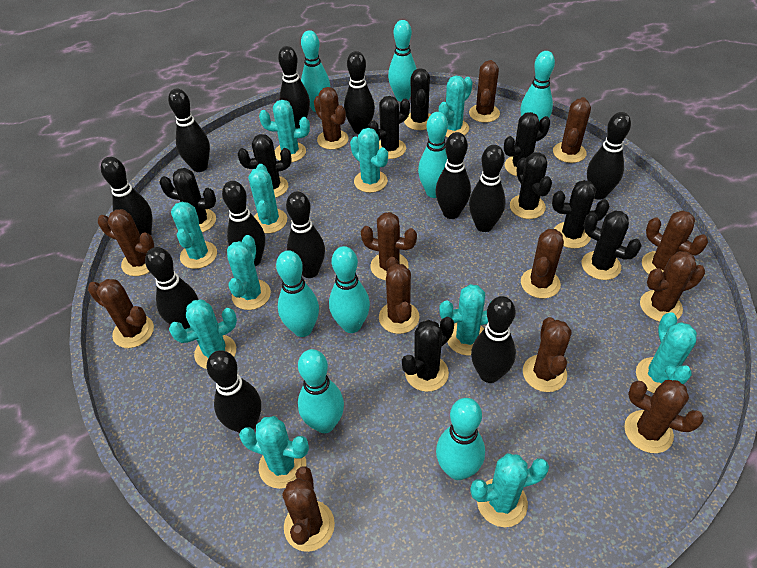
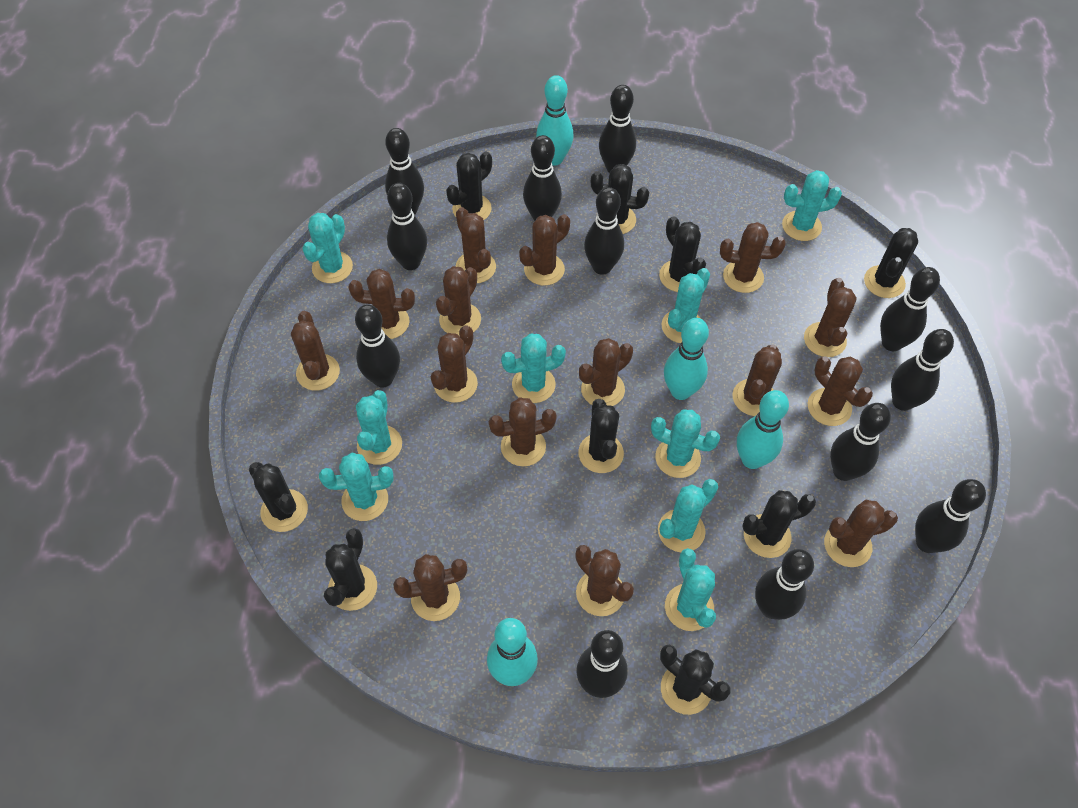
brown cactus: 13 -> 15
turquoise bowling pin: 8 -> 4
turquoise cactus: 11 -> 9

